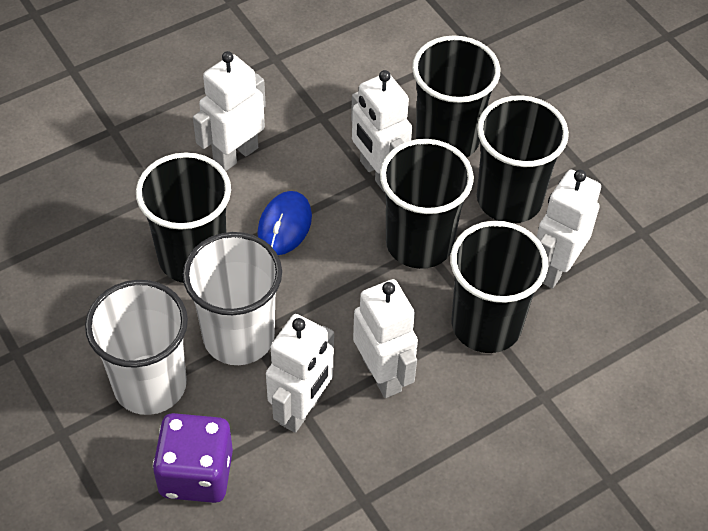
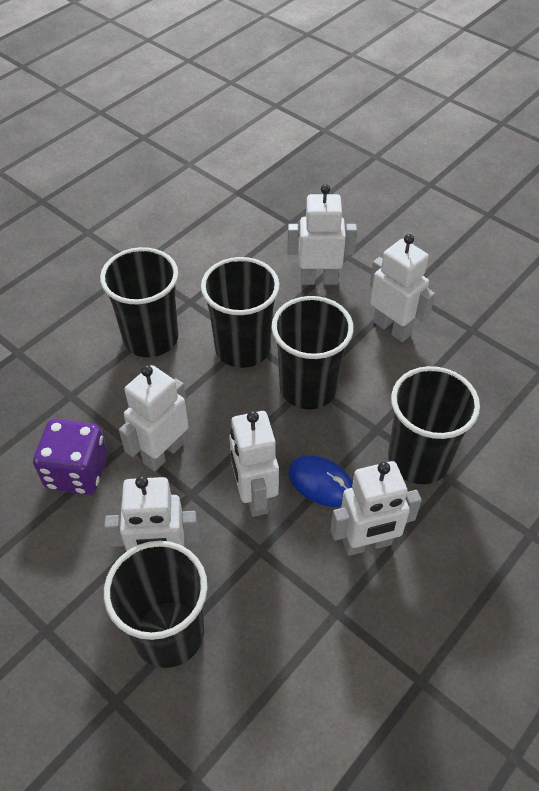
white cup: 2 -> 0
white robot: 5 -> 6

